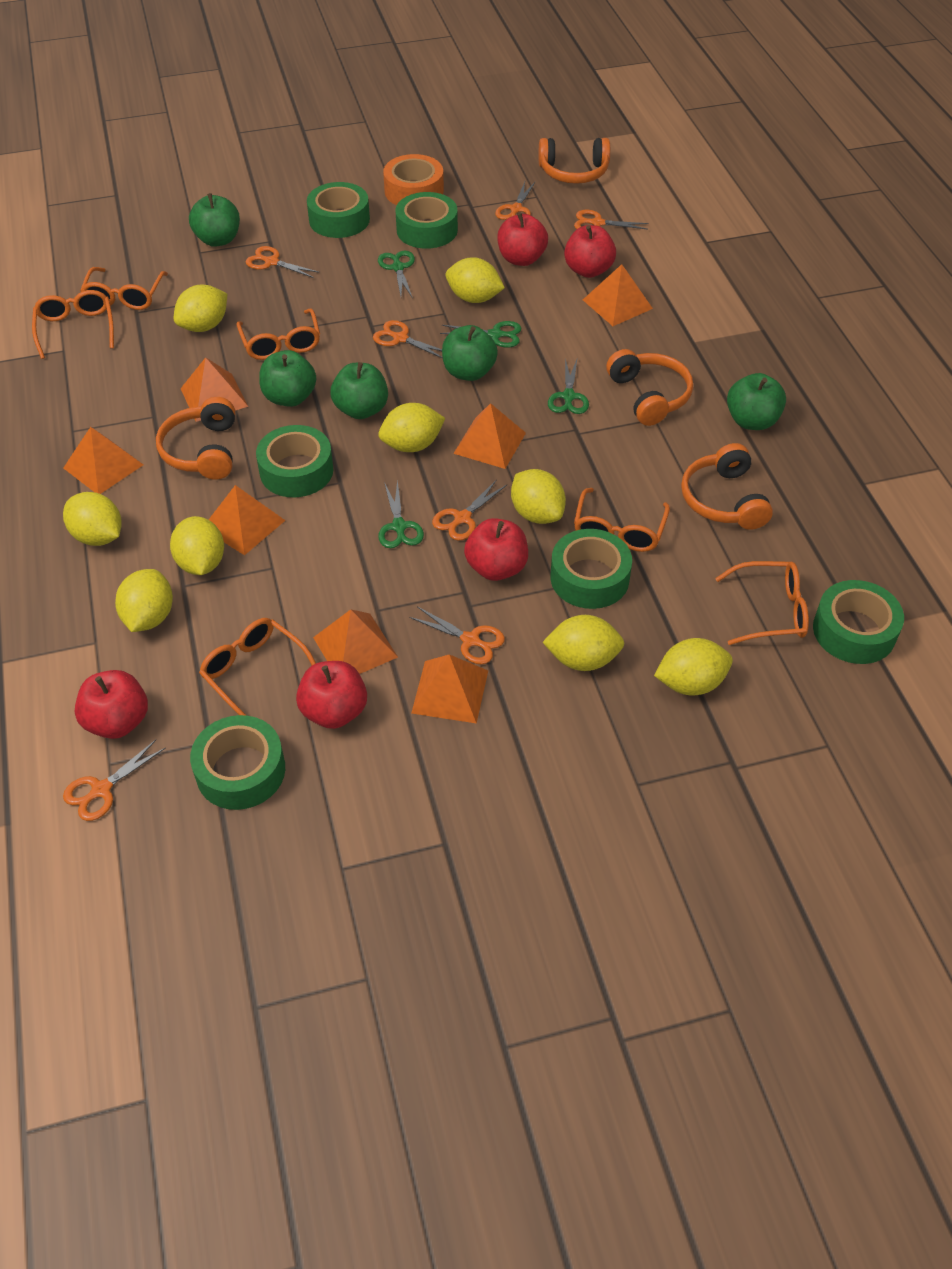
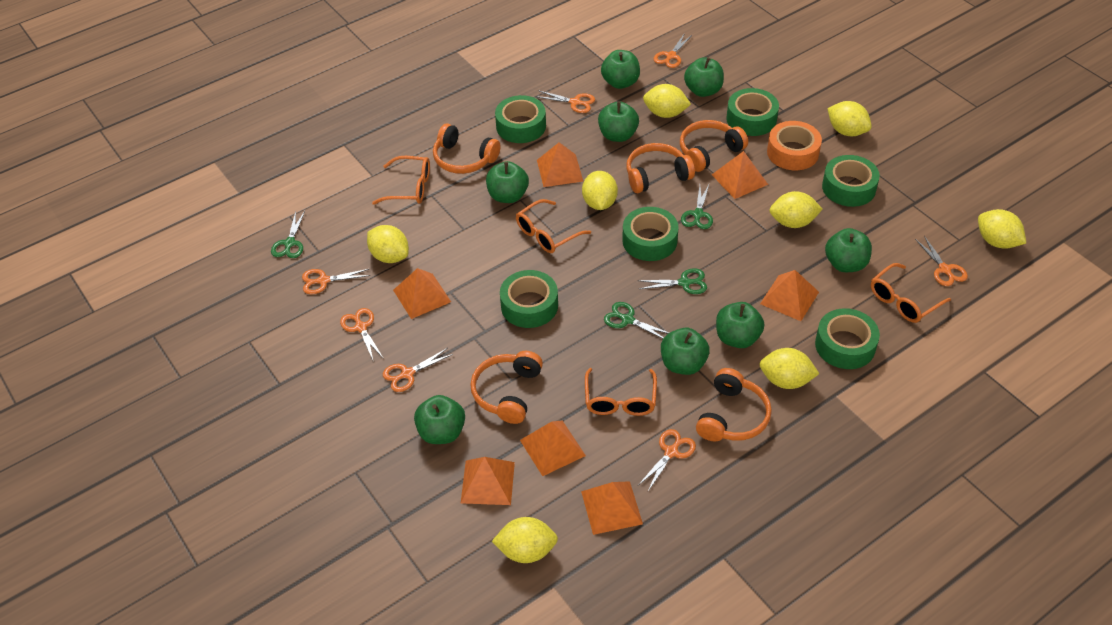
green apple: 5 -> 8
orange glasses: 6 -> 4
orange headphones: 4 -> 5
red apple: 5 -> 0
yellow lemon: 9 -> 8

